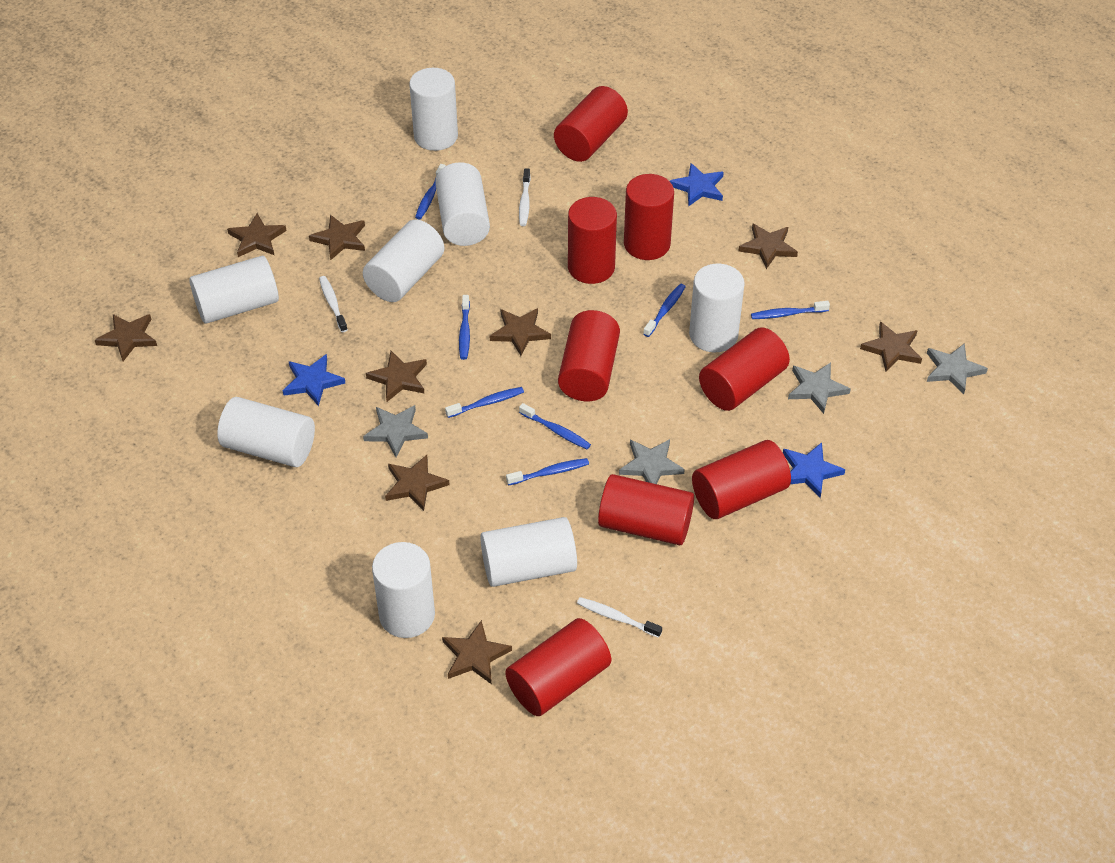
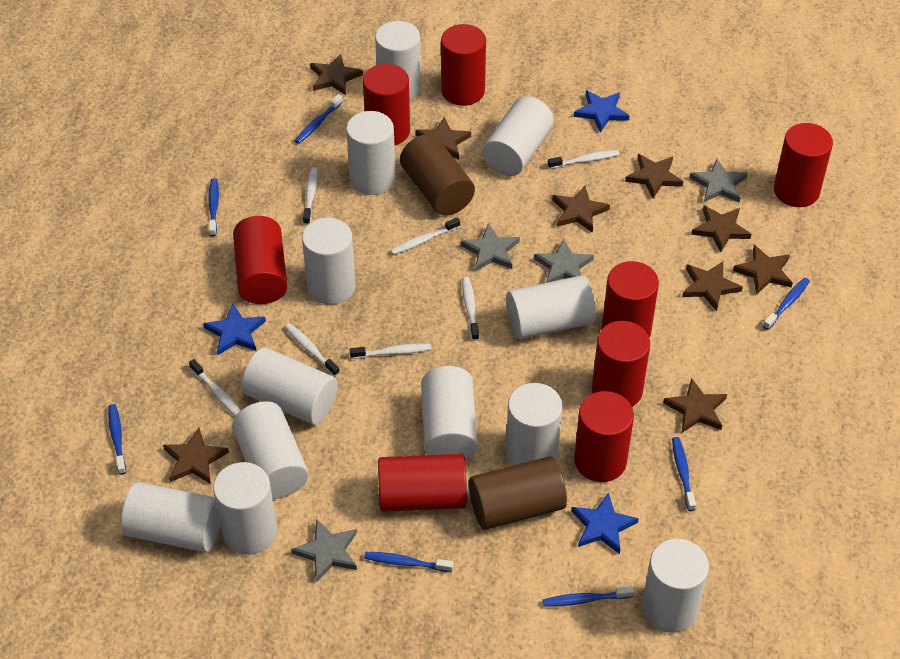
brown cylinder: 0 -> 2
white cylinder: 8 -> 12
white toothbrush: 3 -> 7

